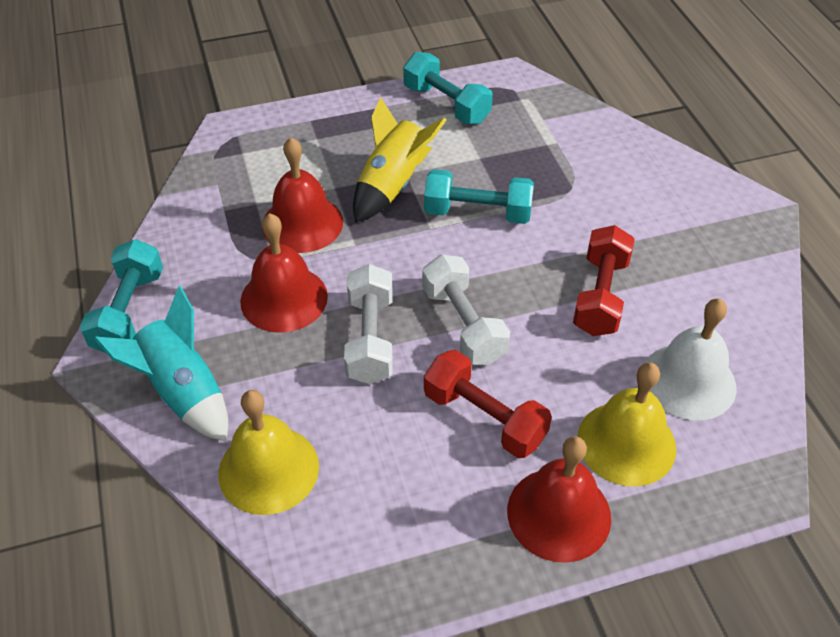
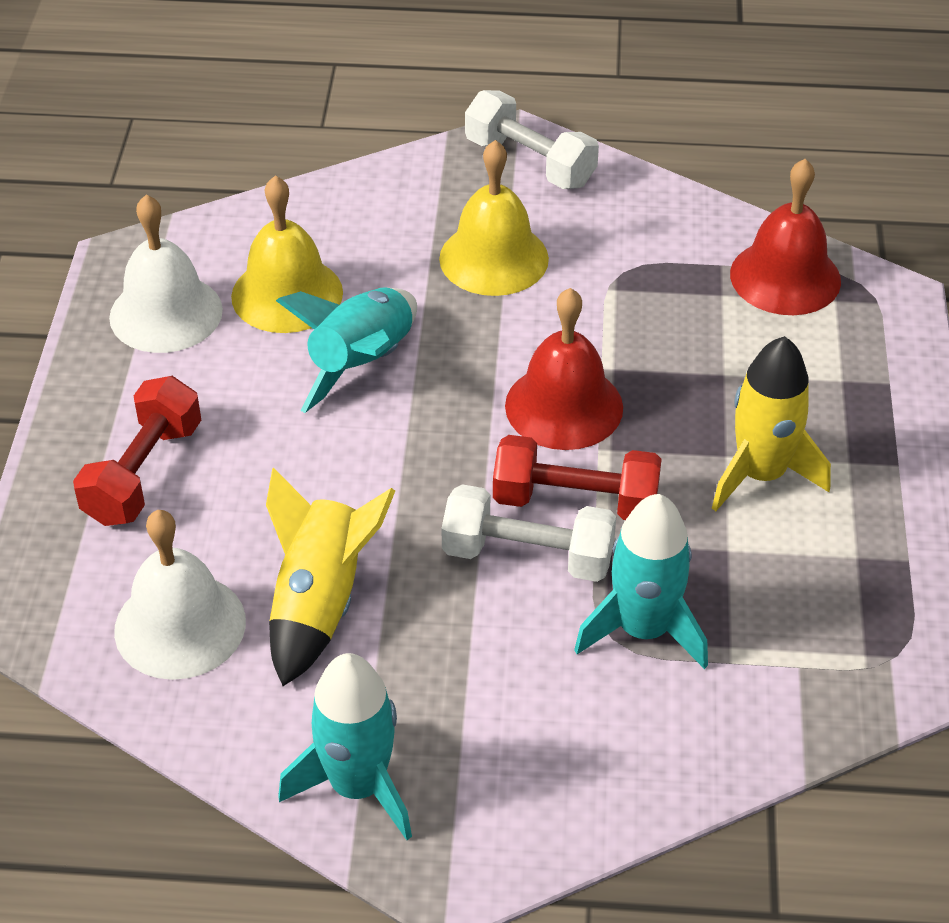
red bell: 3 -> 2
turquoise dumbbell: 3 -> 0
turquoise rocket: 1 -> 3
white bell: 1 -> 2
yellow rocket: 1 -> 2

